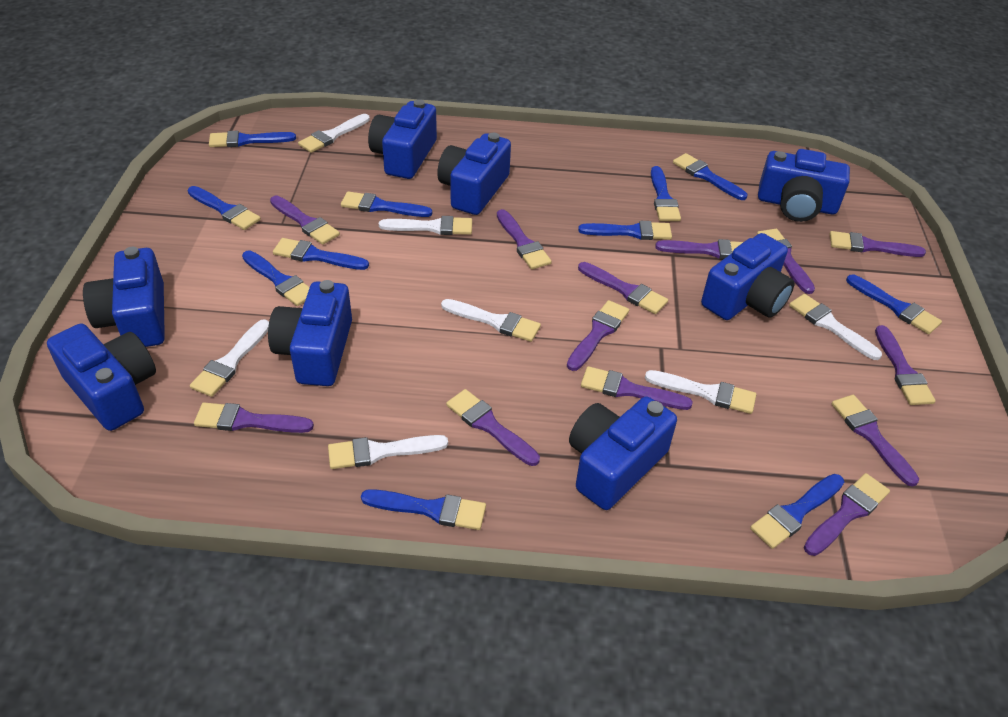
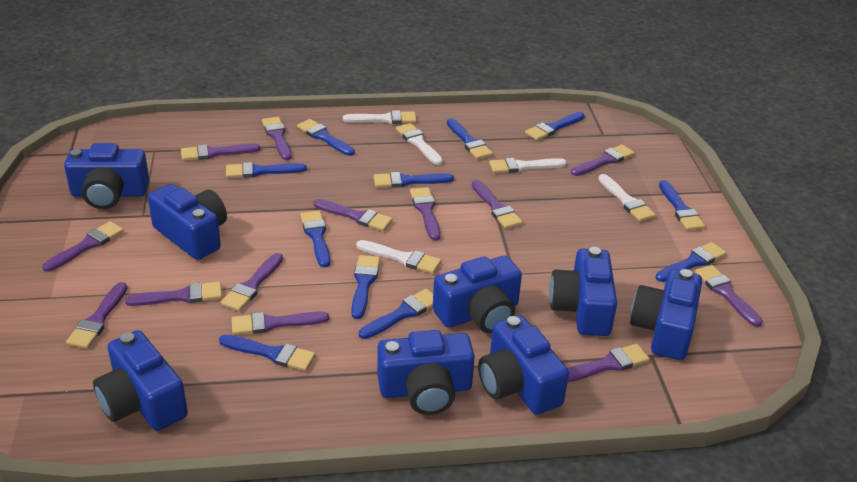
white brush: 7 -> 5

